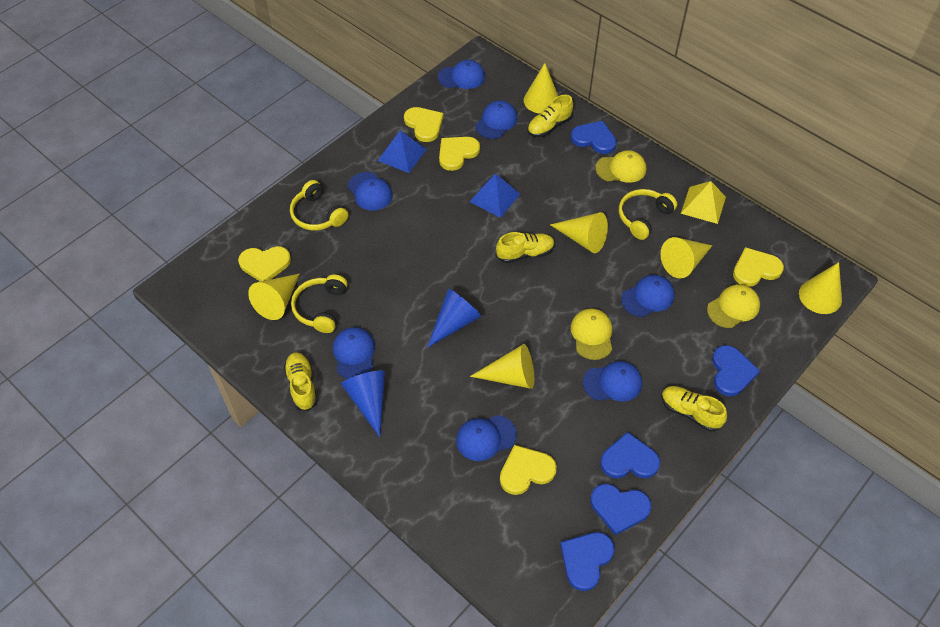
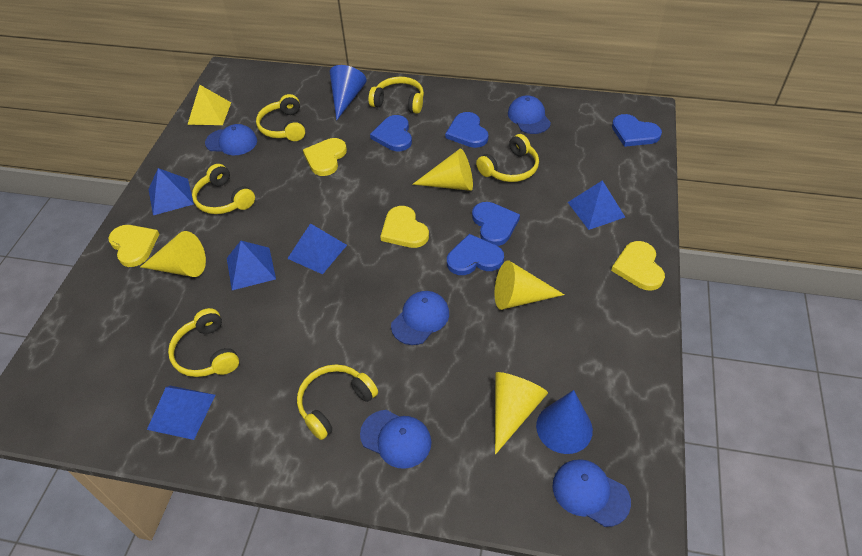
blue cap: 7 -> 5
blue pyramid: 2 -> 5
yellow cap: 3 -> 0
yellow cone: 6 -> 4
yellow headphones: 3 -> 6
yellow heart: 5 -> 4
yellow shoe: 4 -> 0

